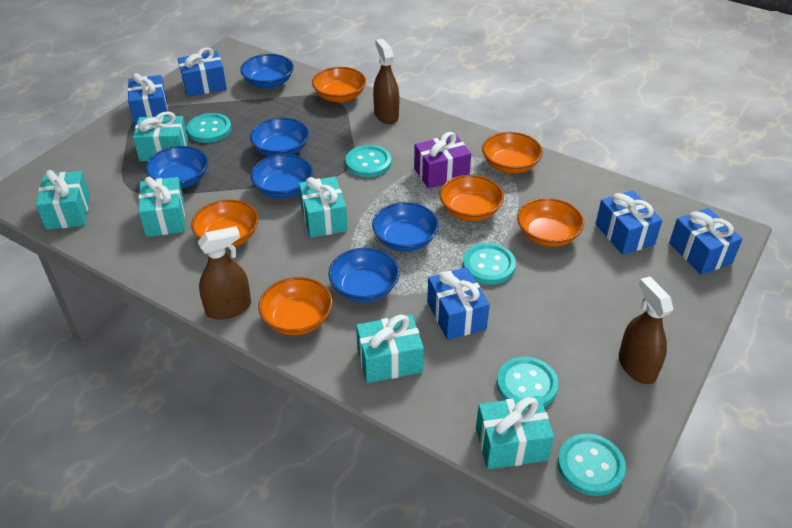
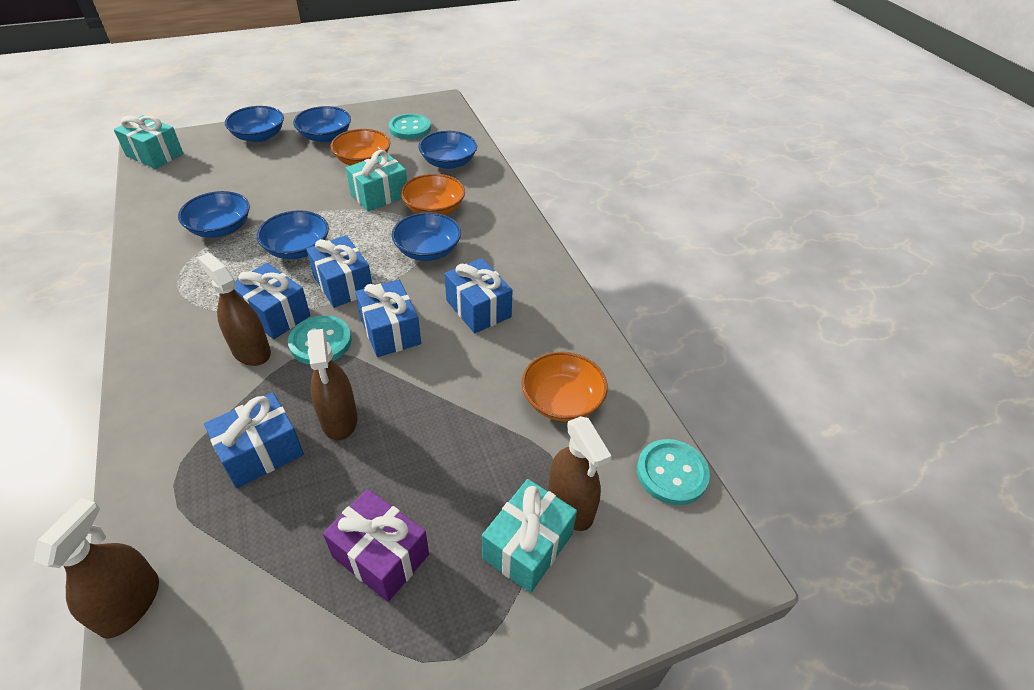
brown spray bottle: 3 -> 4
orange bowl: 6 -> 3
turquoise button: 5 -> 3
turquoise gift: 6 -> 3

